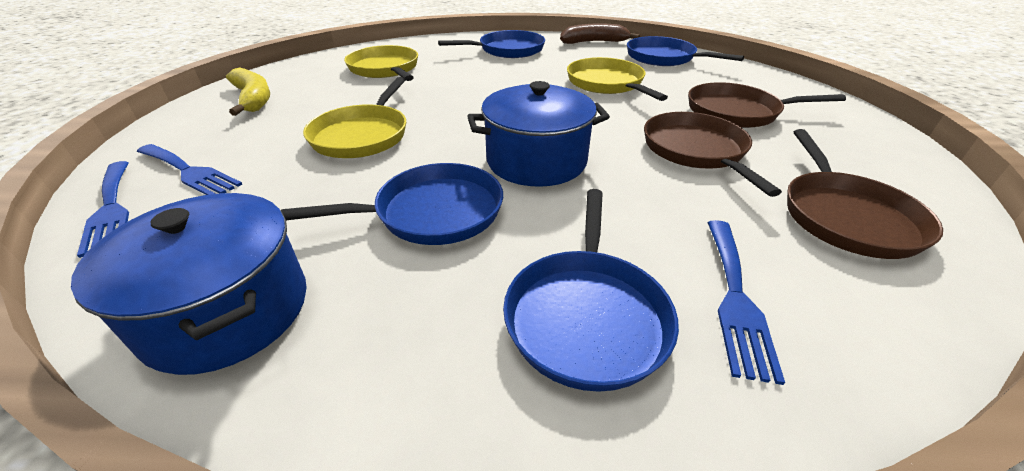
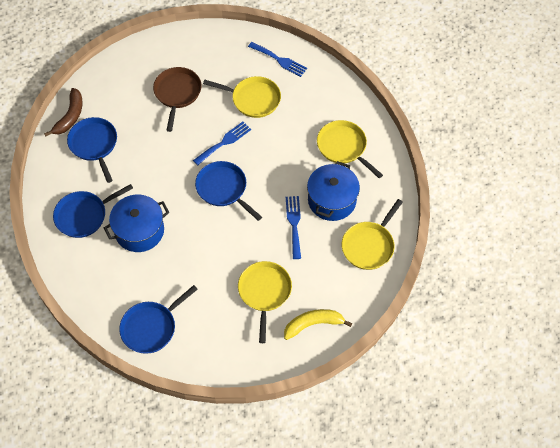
brown pan: 3 -> 1
yellow pan: 3 -> 4

